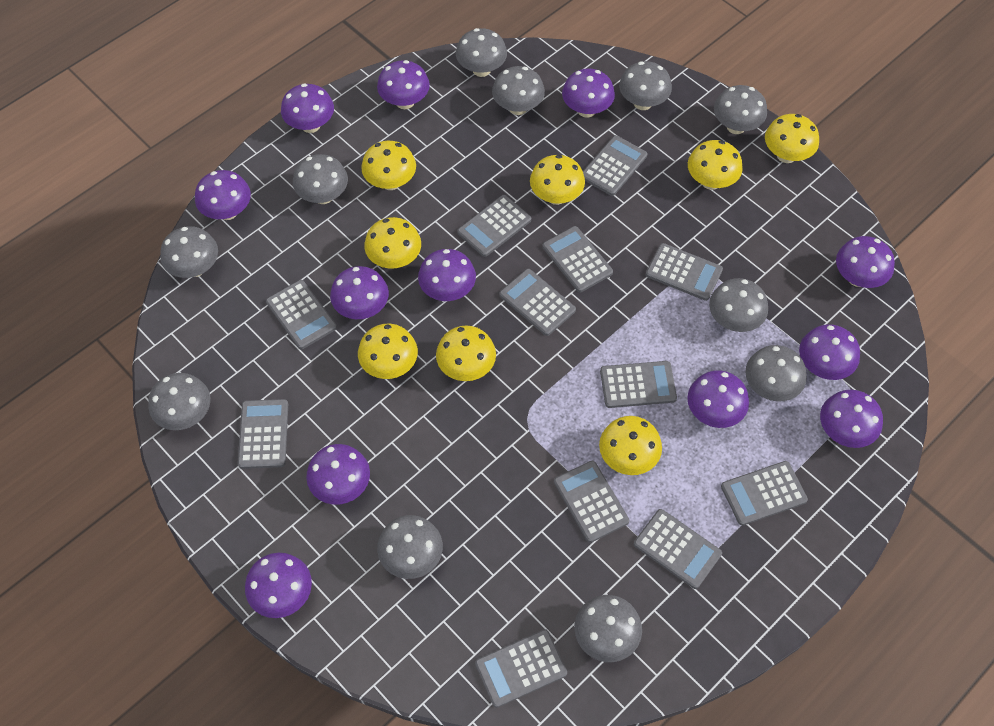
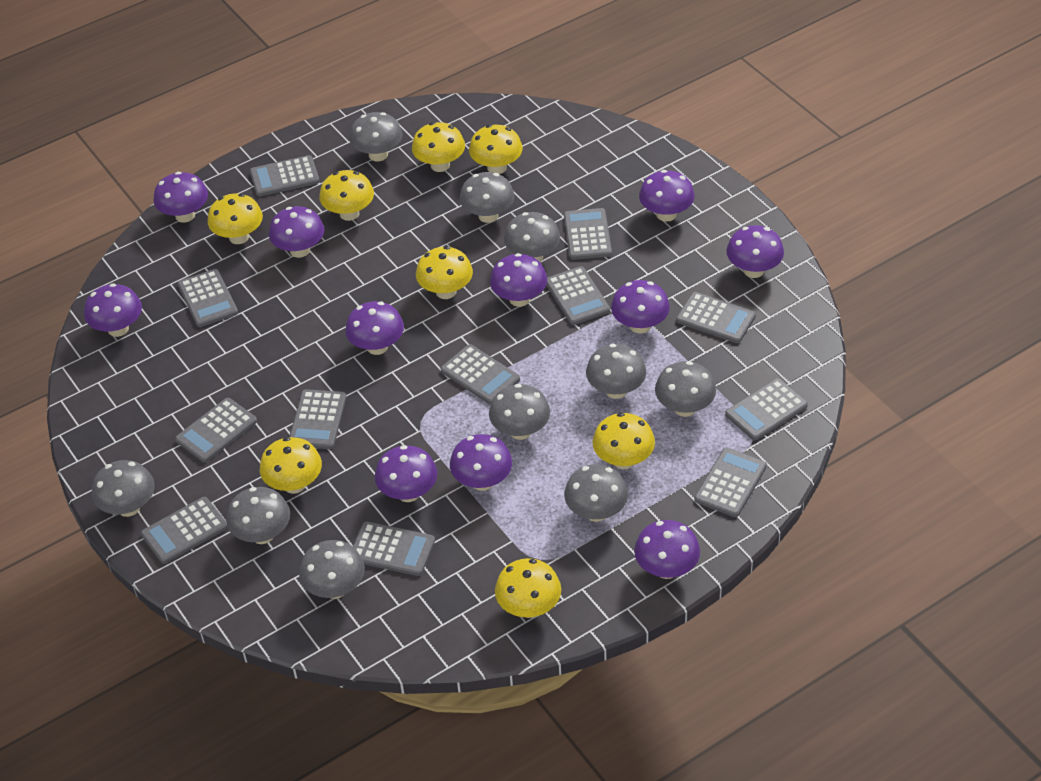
grey mushroom: 11 -> 10
purple mushroom: 12 -> 11

